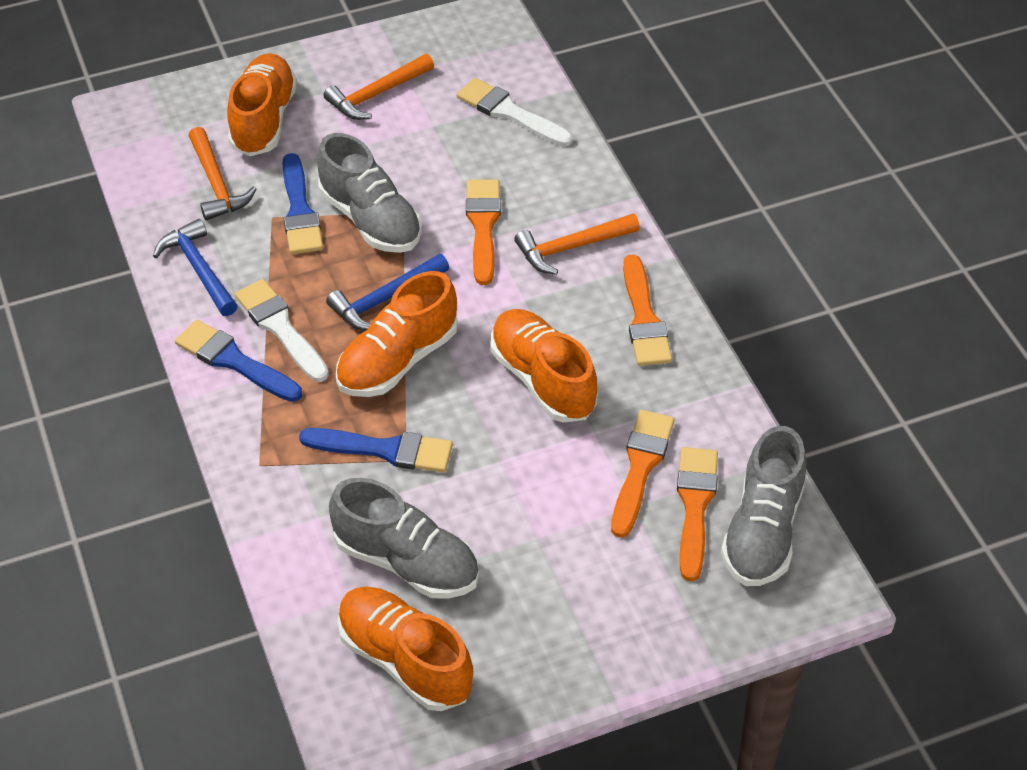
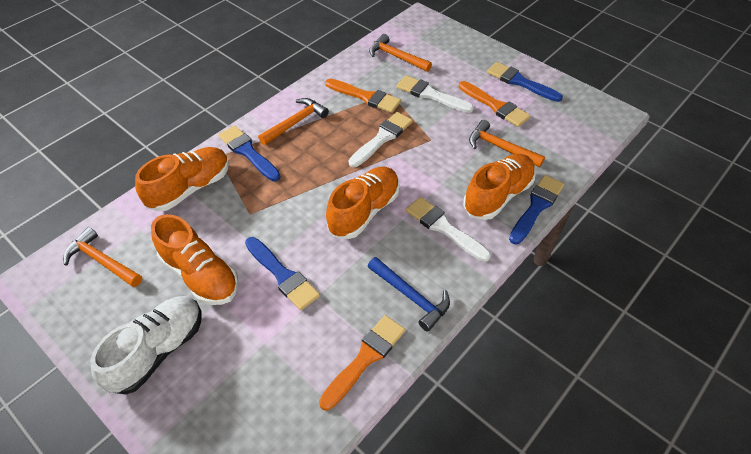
blue brush: 3 -> 4
blue hammer: 2 -> 1
grey shoe: 3 -> 0
orange brush: 4 -> 3
orange hammer: 3 -> 4
white brush: 2 -> 3
white shoe: 0 -> 1

